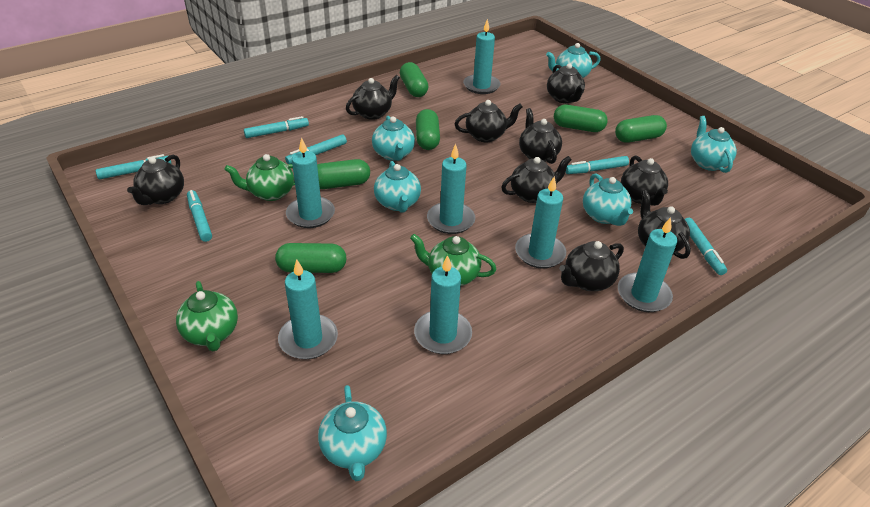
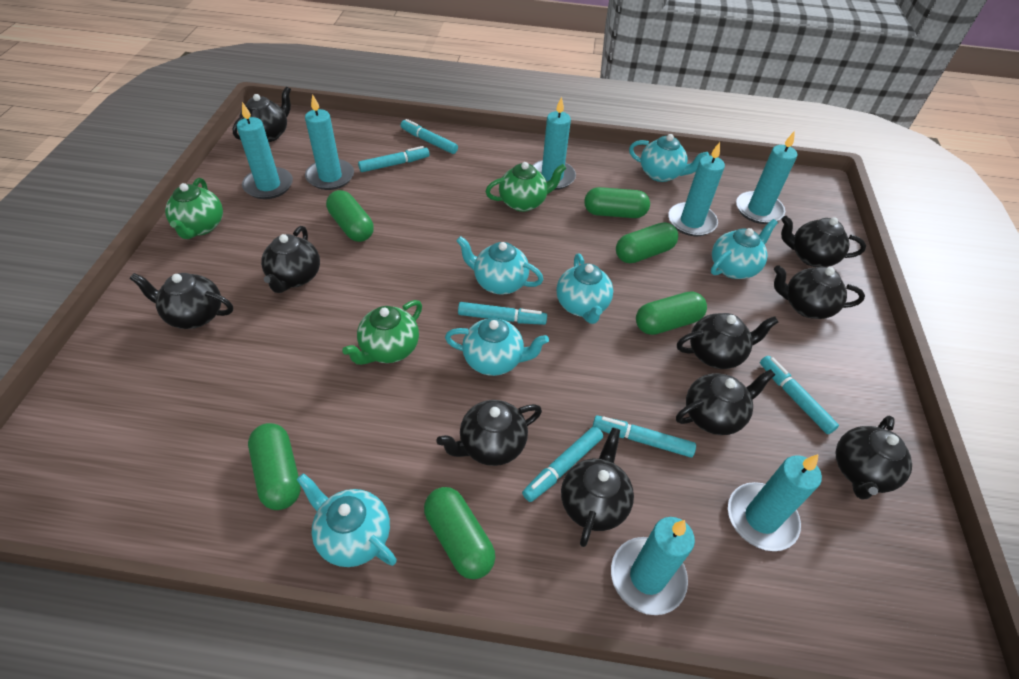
black teapot: 9 -> 10

